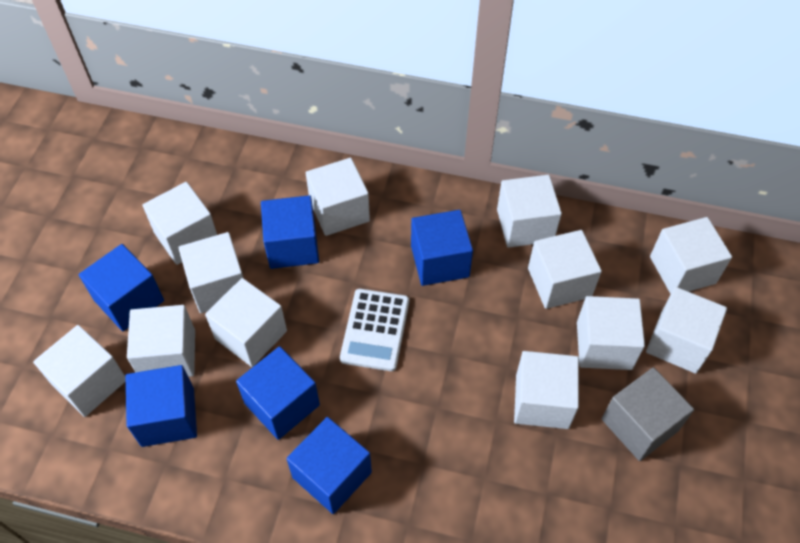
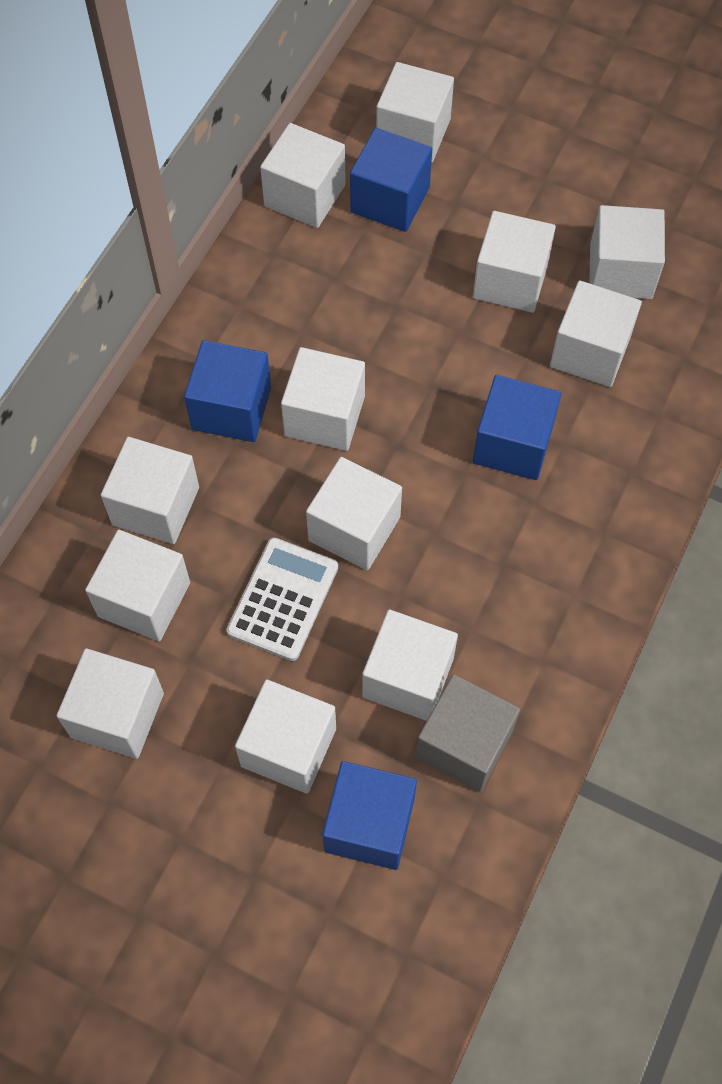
blue cube: 6 -> 4

